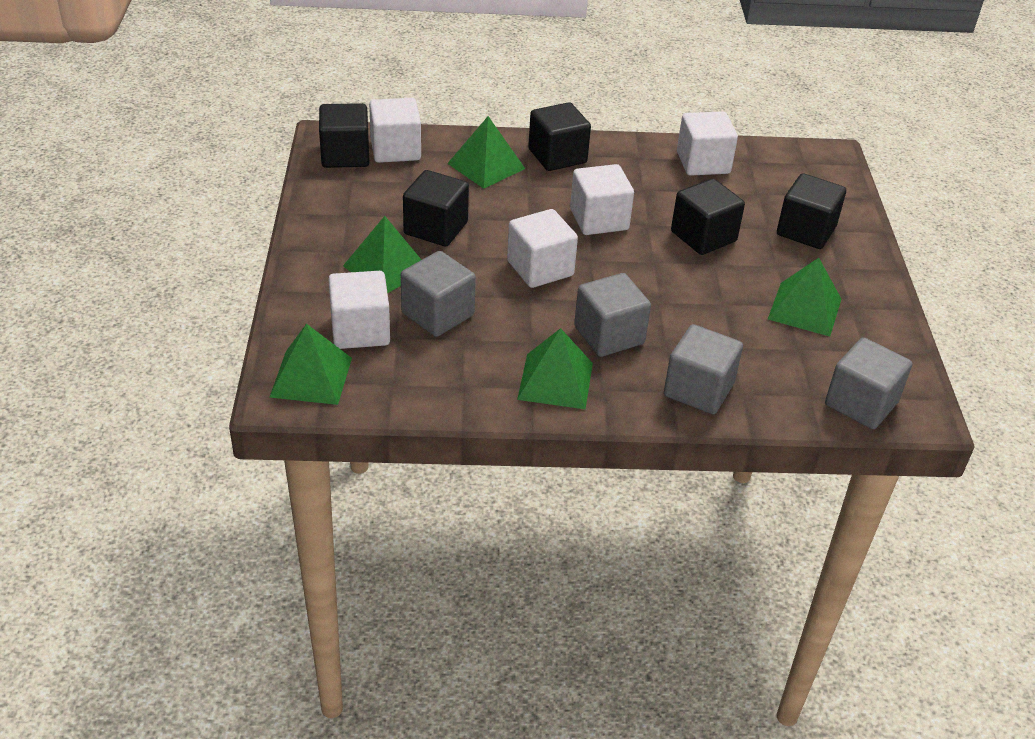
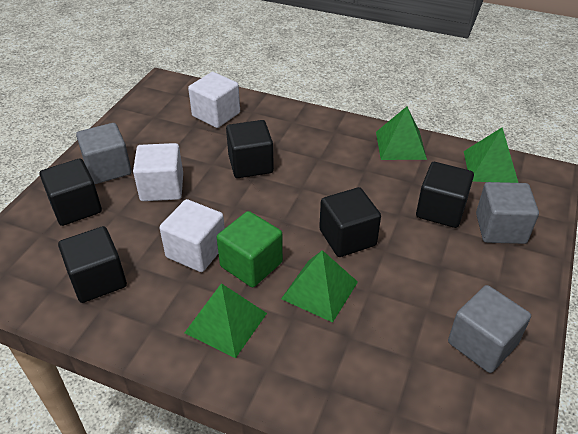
green cube: 0 -> 1
green pyramid: 5 -> 4
grey cube: 4 -> 3
white cube: 5 -> 3

